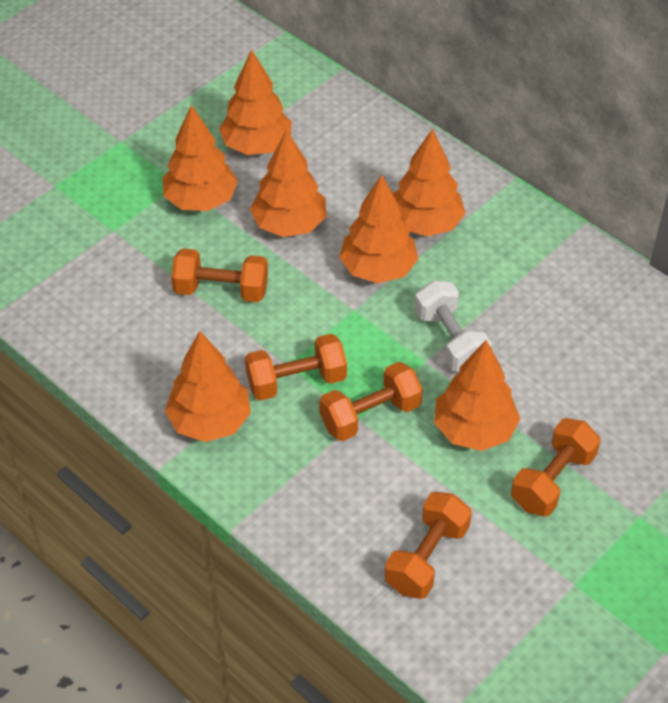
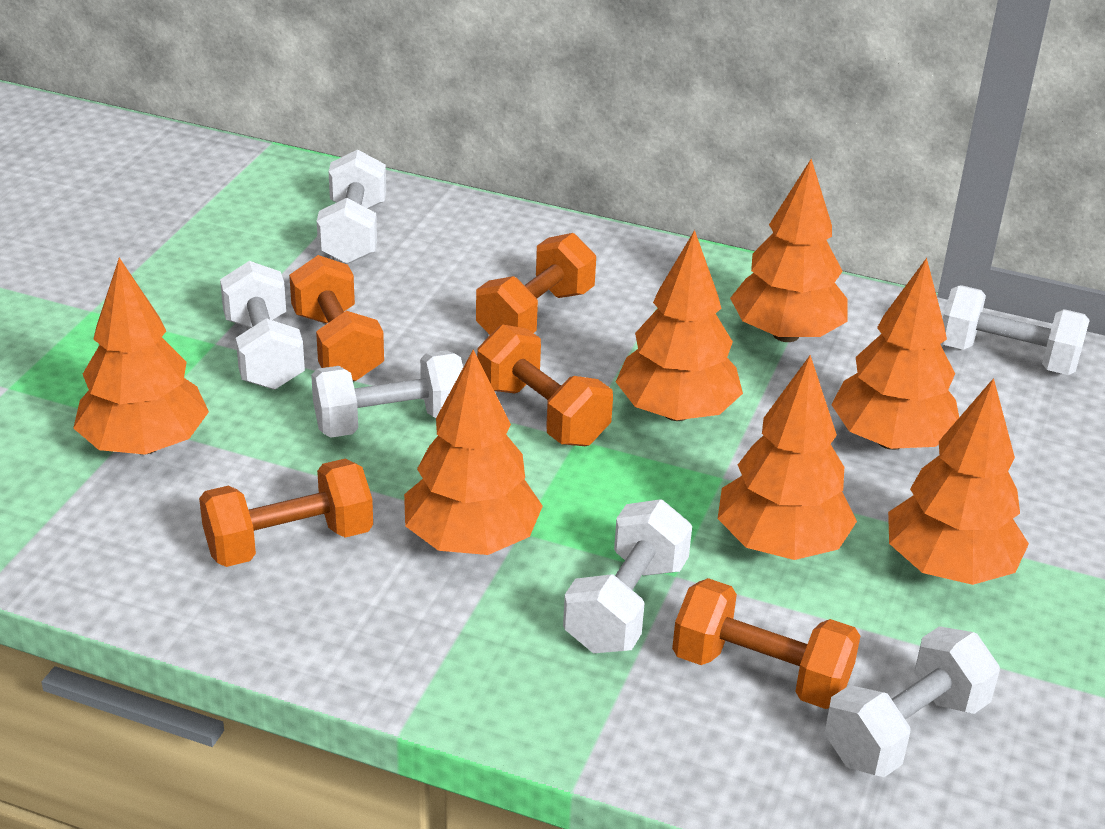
white dumbbell: 1 -> 6

